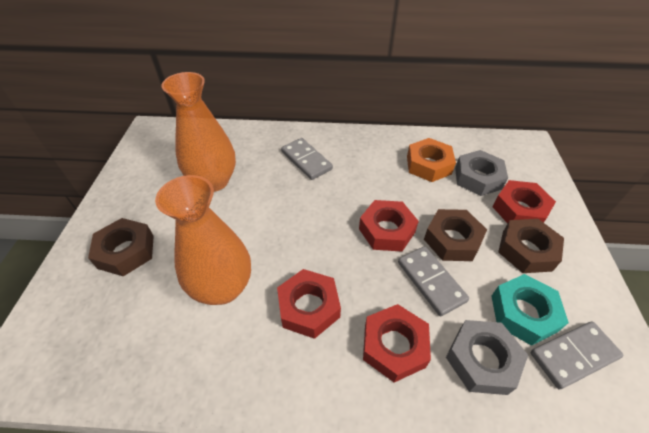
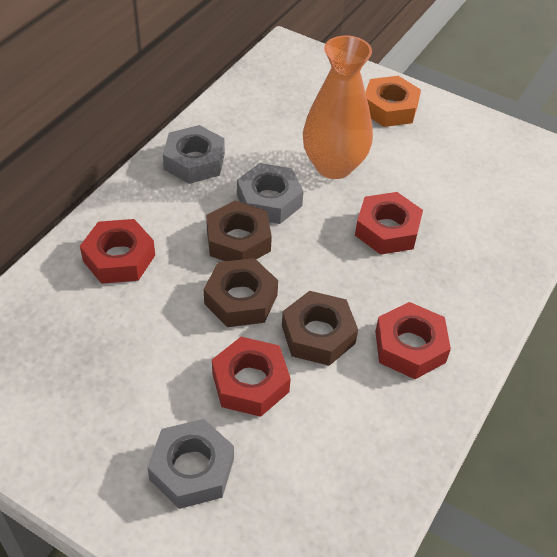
grey domino: 3 -> 0
grey nut: 2 -> 3
orange vase: 2 -> 1
turquoise nut: 1 -> 0

